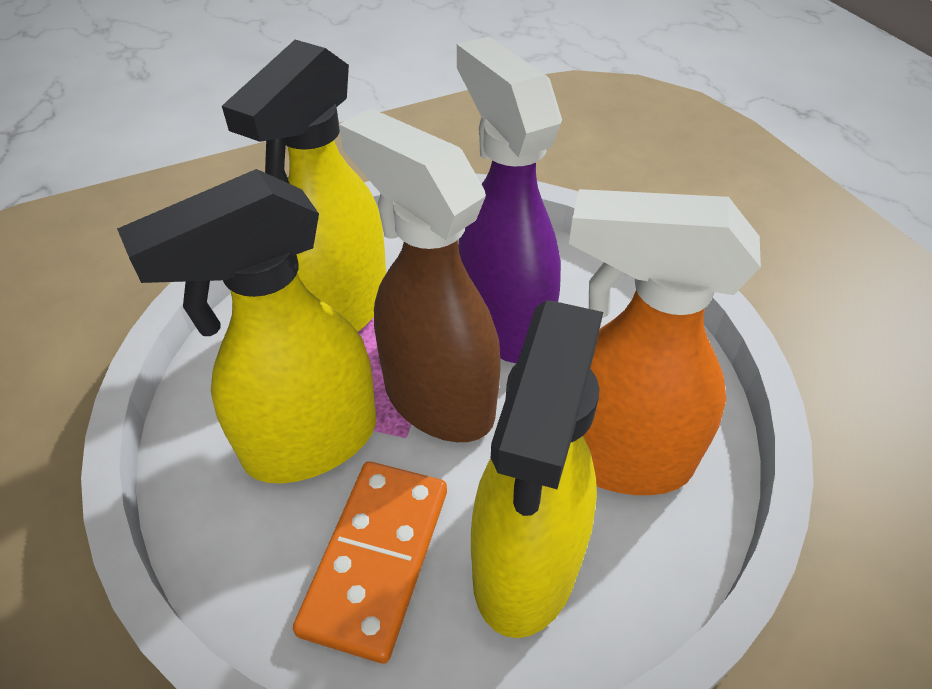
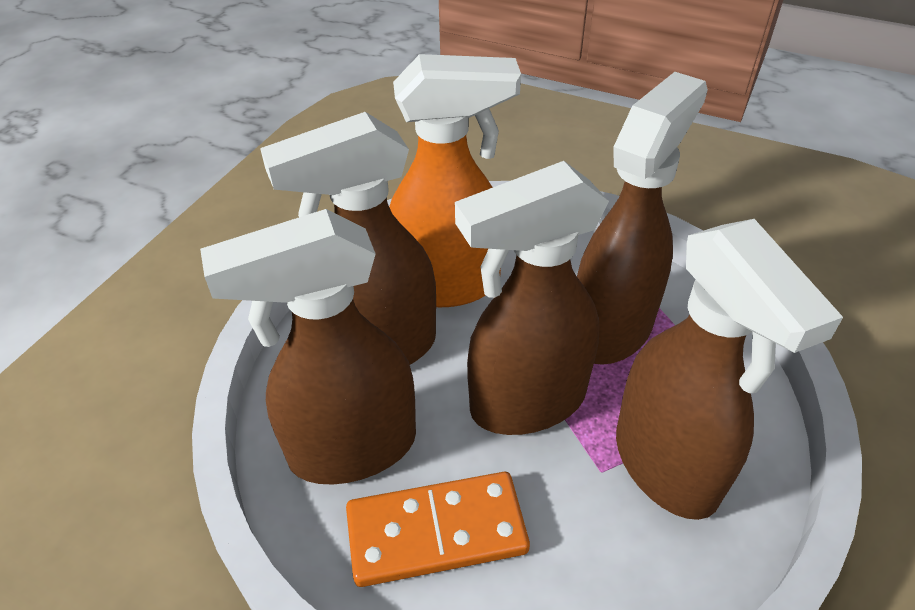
brown spray bottle: 1 -> 5
purple spray bottle: 1 -> 0
yellow spray bottle: 3 -> 0

